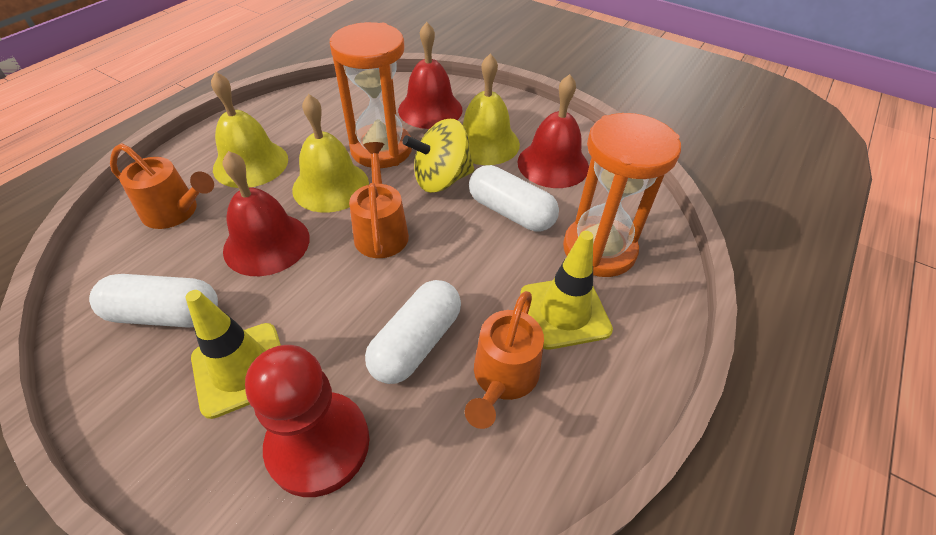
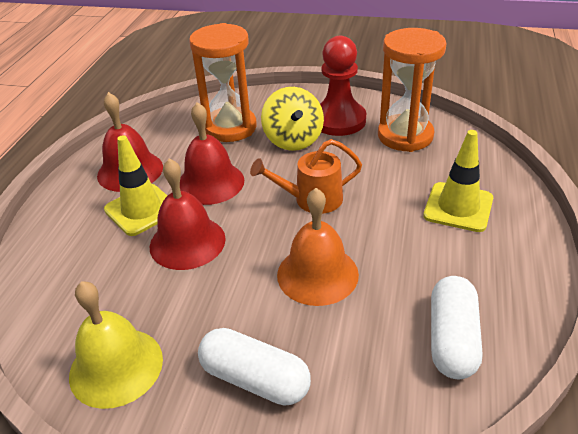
orange bell: 0 -> 1
orange watering can: 3 -> 1
white capsule: 3 -> 2
yellow bell: 3 -> 1

